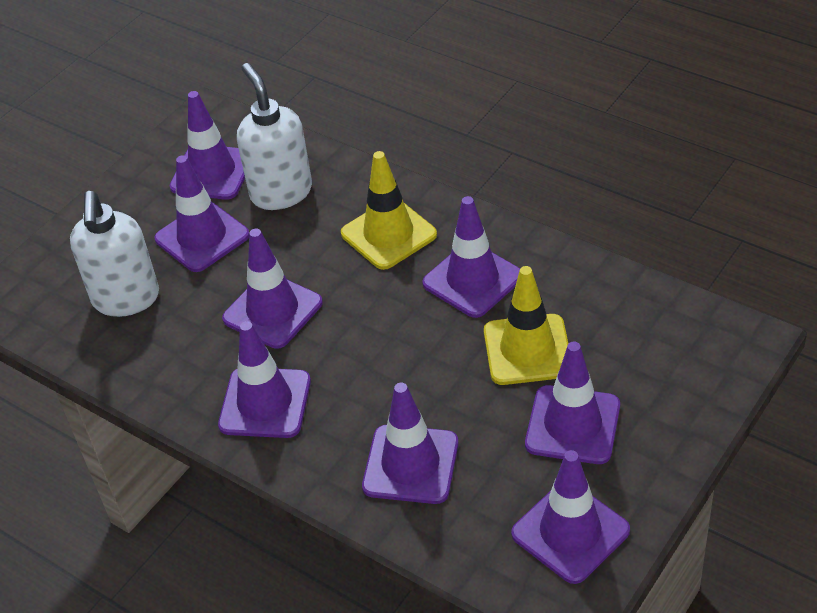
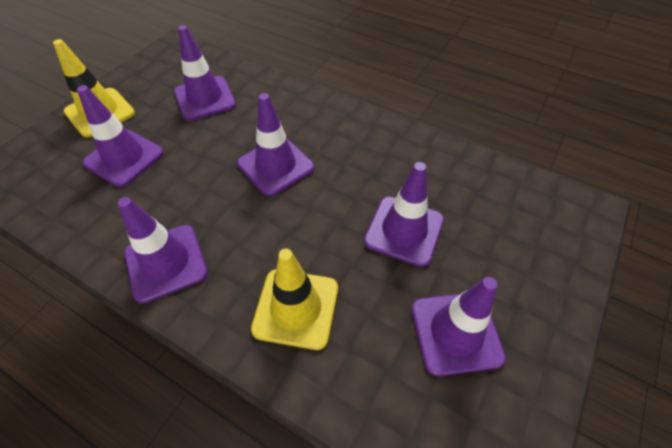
purple traffic cone: 8 -> 6
white soap dispenser: 2 -> 0

